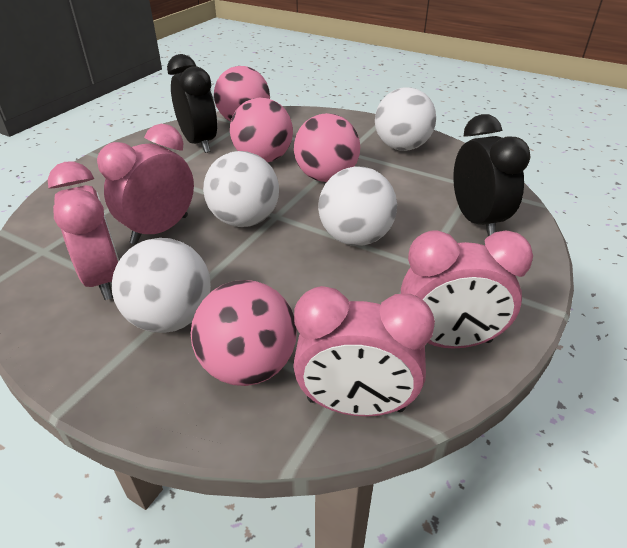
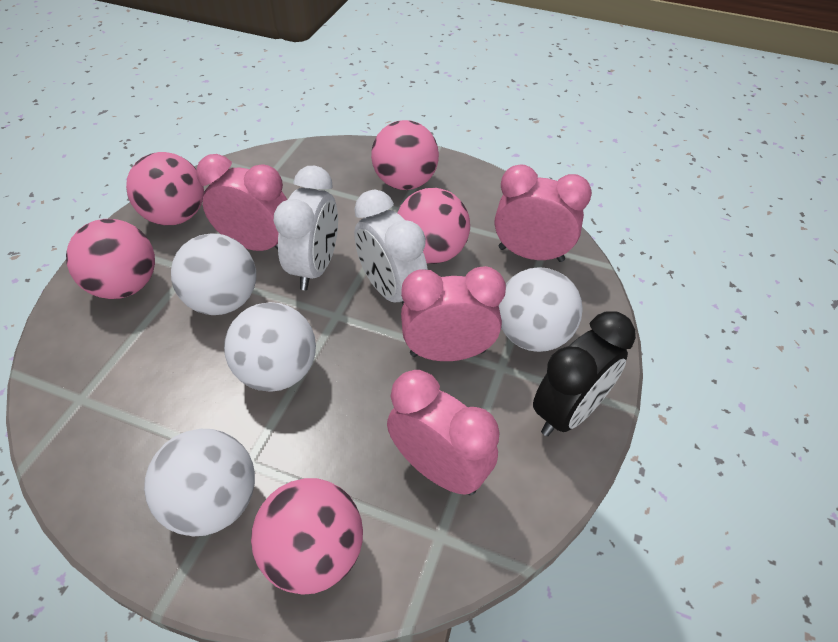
black clock: 2 -> 1
pink ball: 4 -> 5
white clock: 0 -> 2

